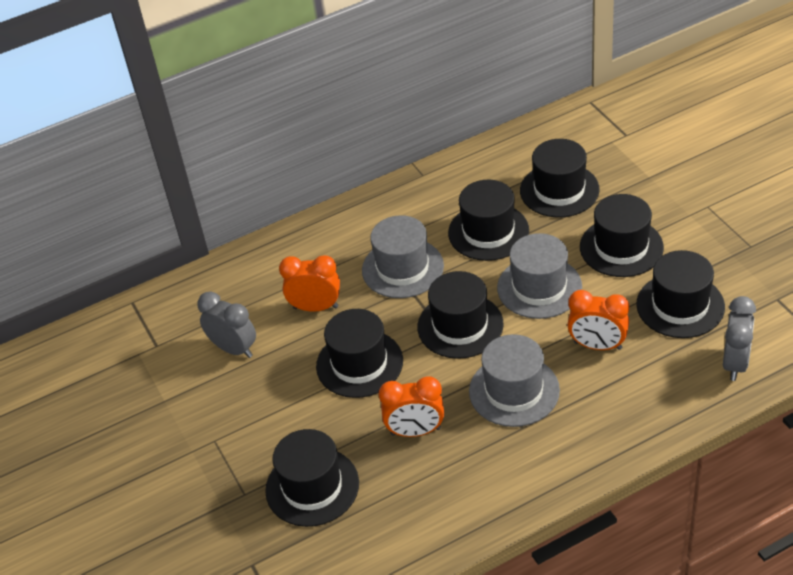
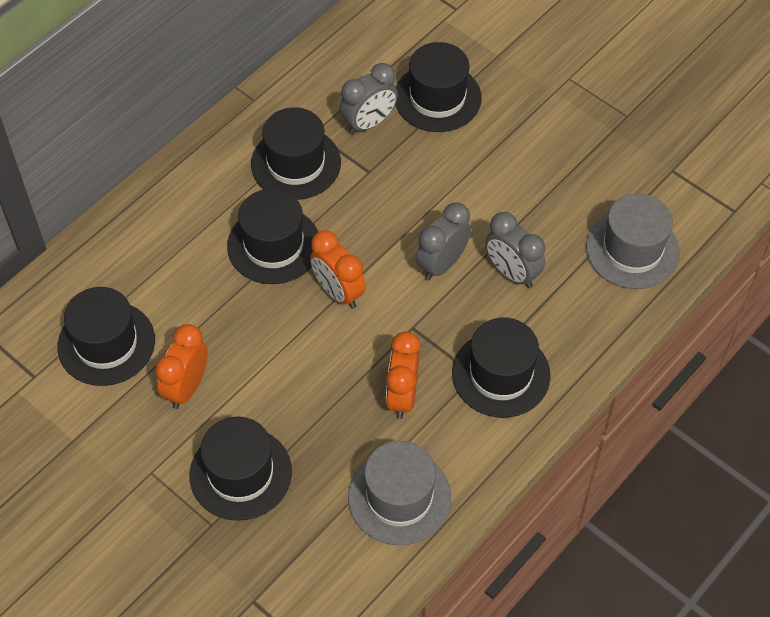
black hat: 7 -> 6
grey clock: 2 -> 3
grey hat: 3 -> 2

